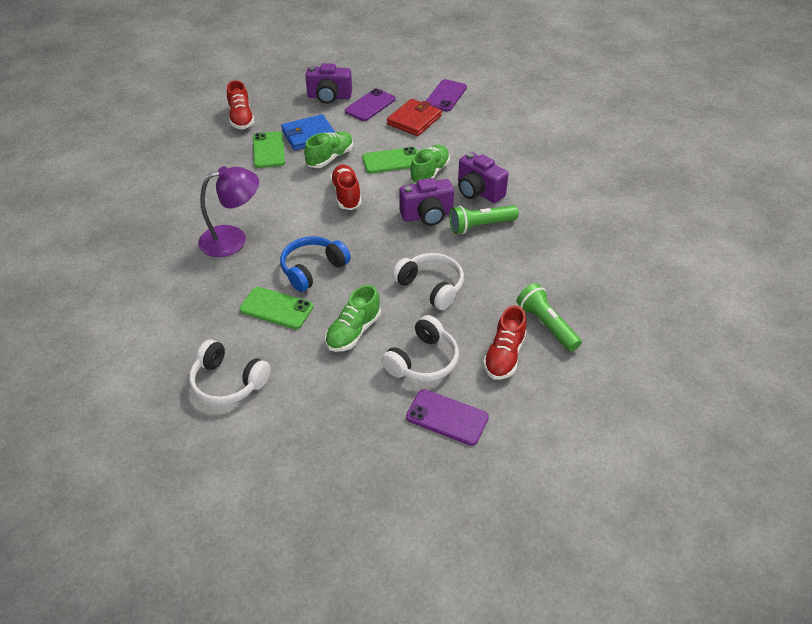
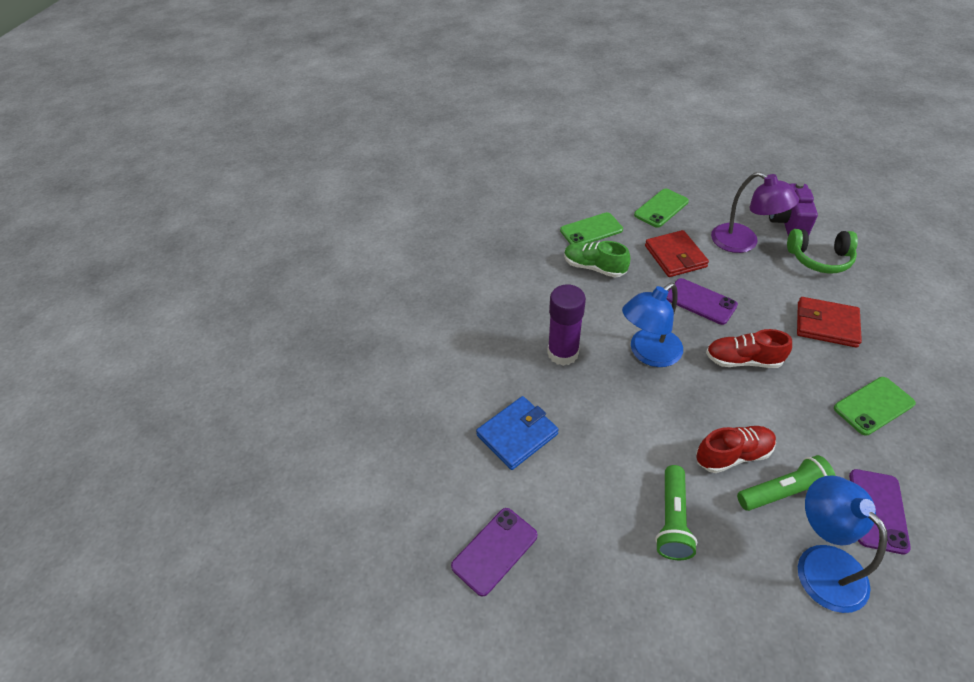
blue headphones: 1 -> 0
blue lamp: 0 -> 2
green headphones: 0 -> 1
green shoe: 3 -> 1
purple camera: 3 -> 1
purple glue stick: 0 -> 1
red shoe: 3 -> 2
red wallet: 1 -> 2
white headphones: 3 -> 0

